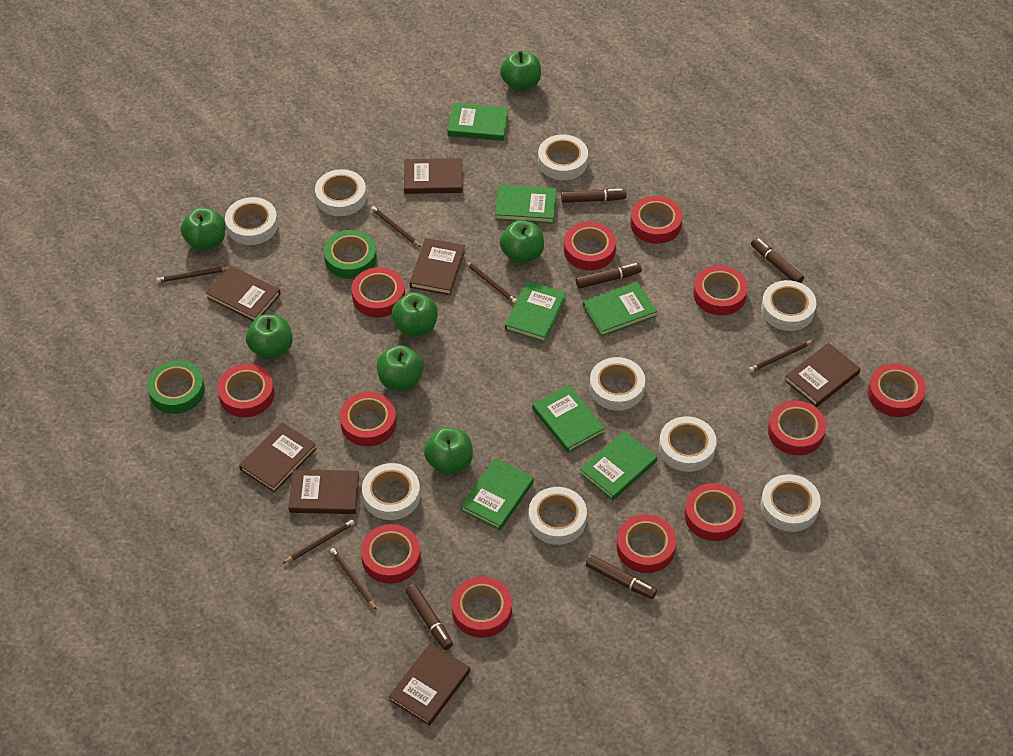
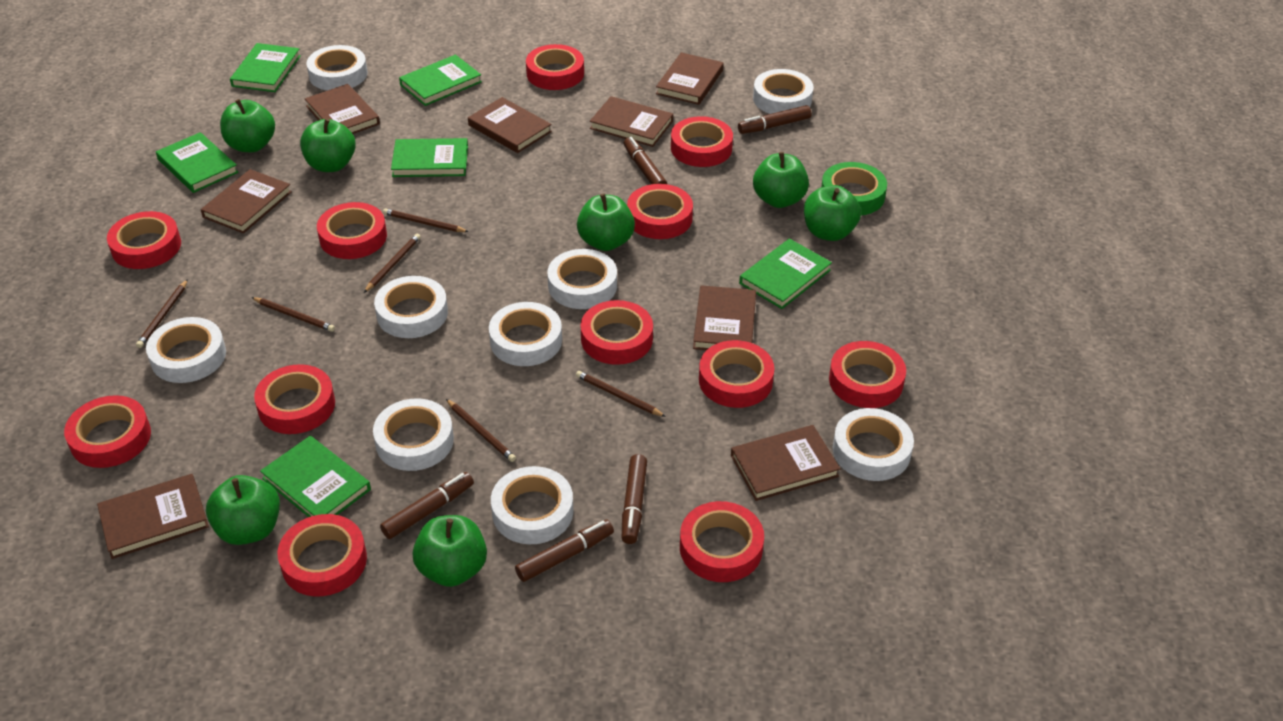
brown book: 7 -> 8
green book: 7 -> 6
green tape: 2 -> 1

